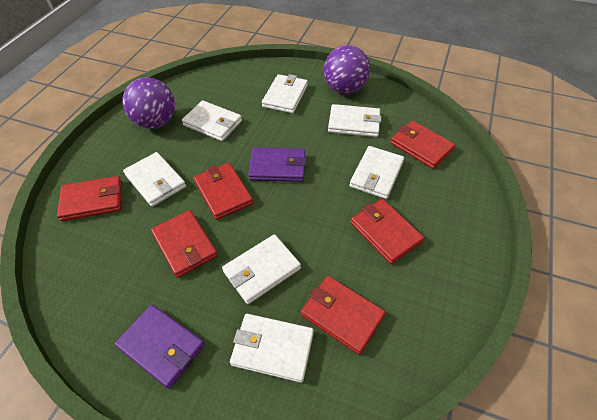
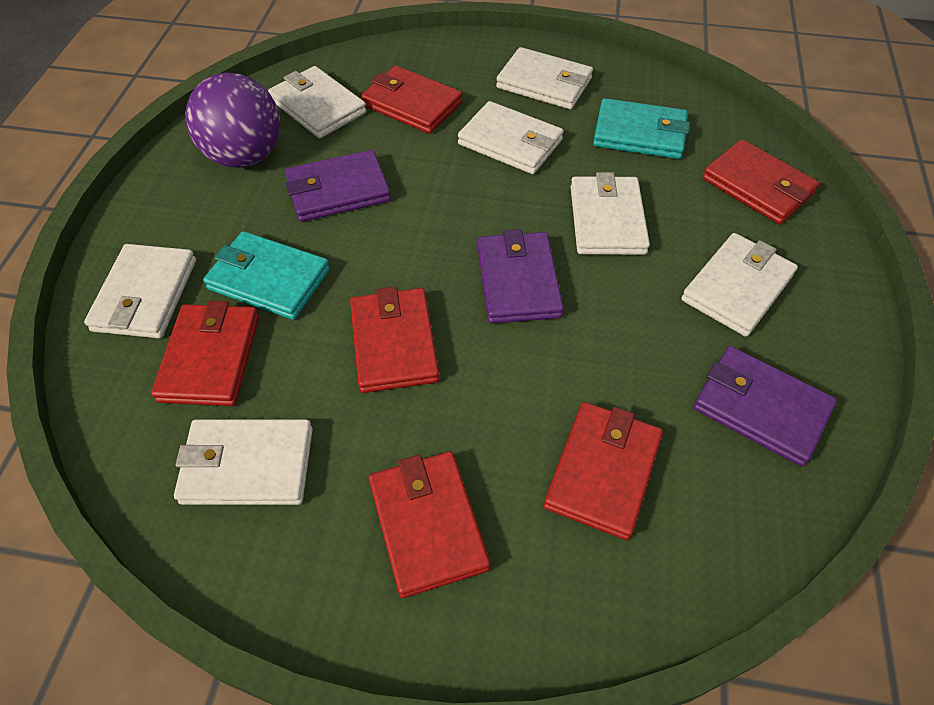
purple ball: 2 -> 1
purple wallet: 2 -> 3
turquoise wallet: 0 -> 2

